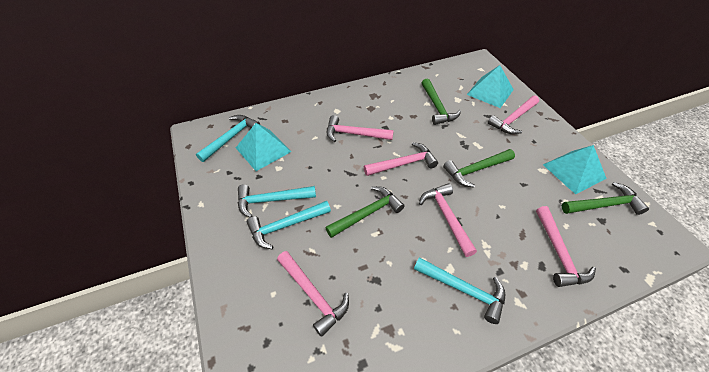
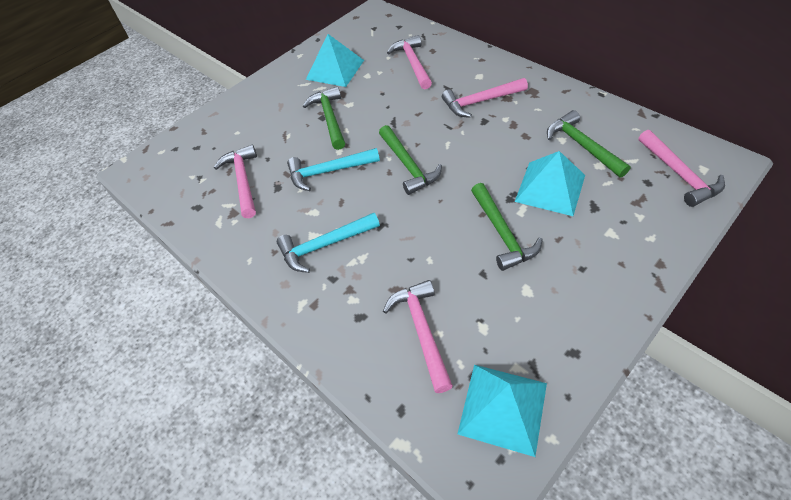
pink hammer: 6 -> 5
turquoise hammer: 4 -> 2

